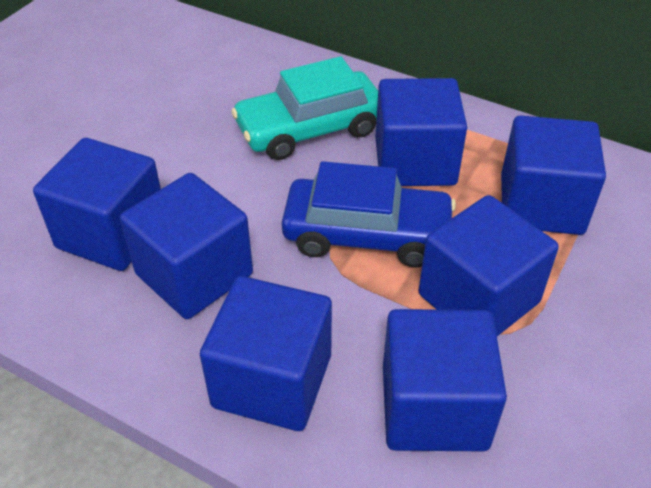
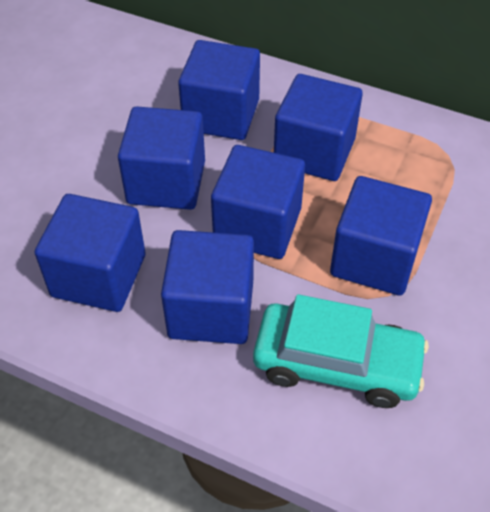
blue car: 1 -> 0

